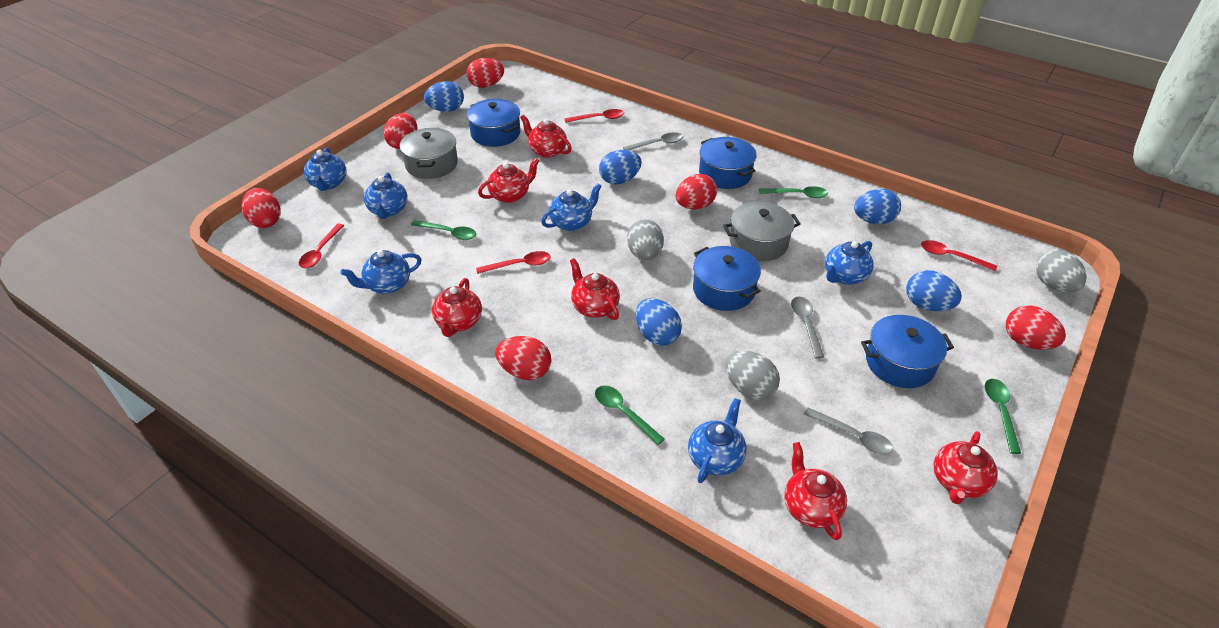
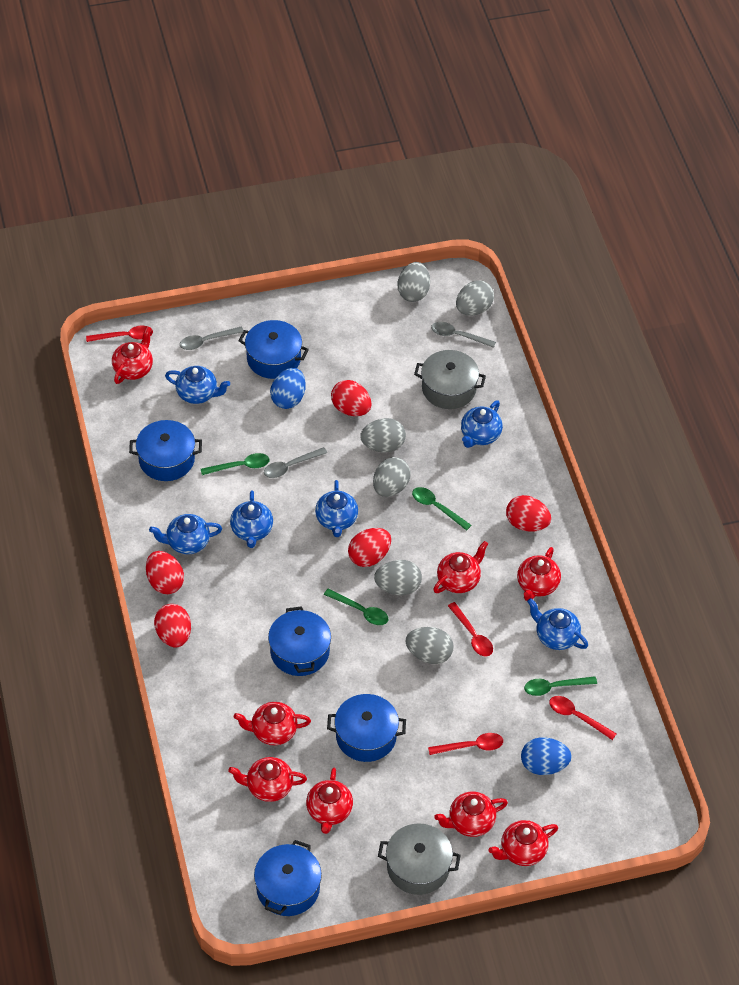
blue egg: 5 -> 2
blue pot: 4 -> 5
grey egg: 3 -> 6
red egg: 6 -> 5
red teapot: 6 -> 8

